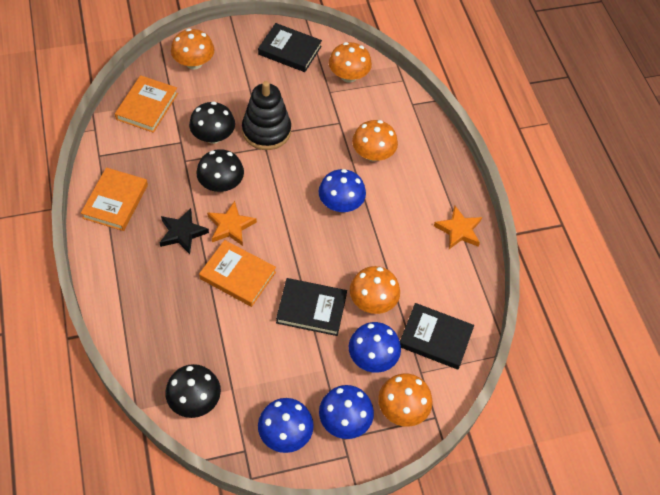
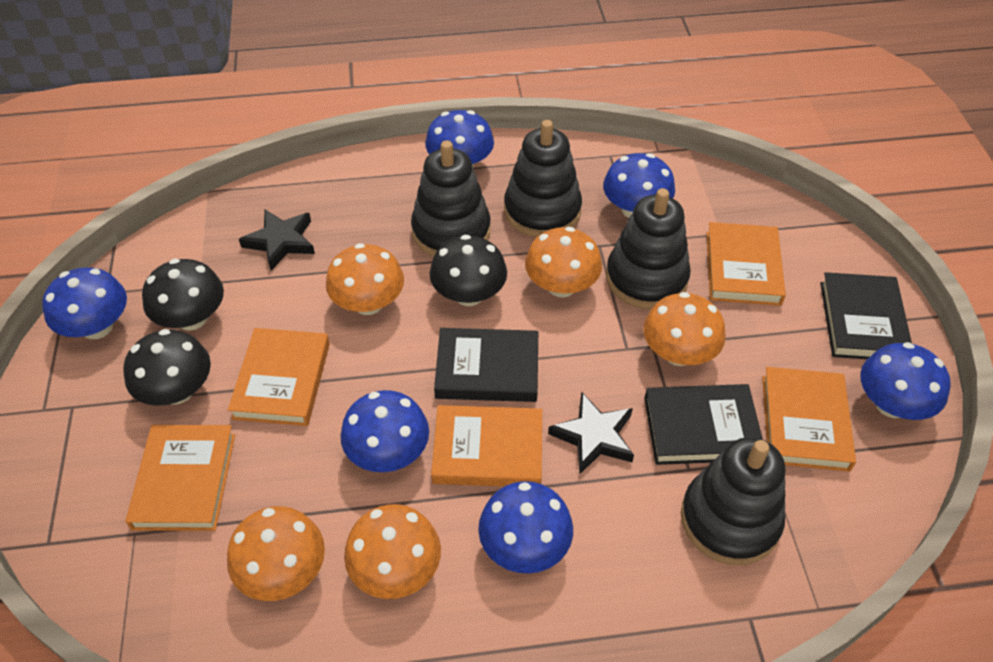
black stacking toy: 1 -> 4
black star: 1 -> 2
blue mushroom: 4 -> 6
orange book: 3 -> 5
orange star: 2 -> 0

